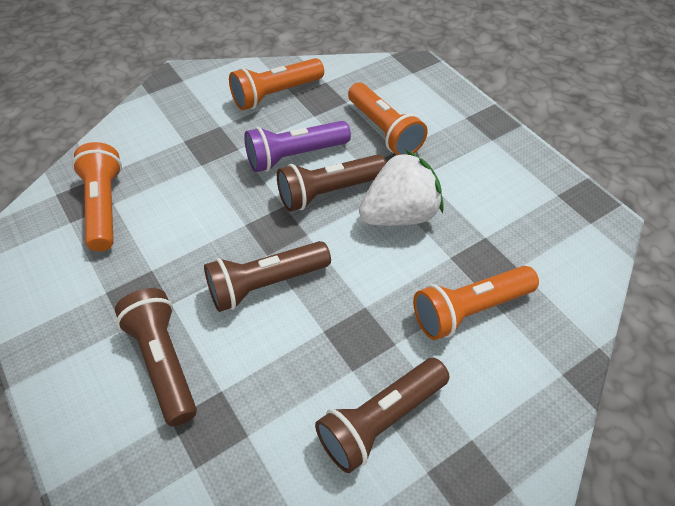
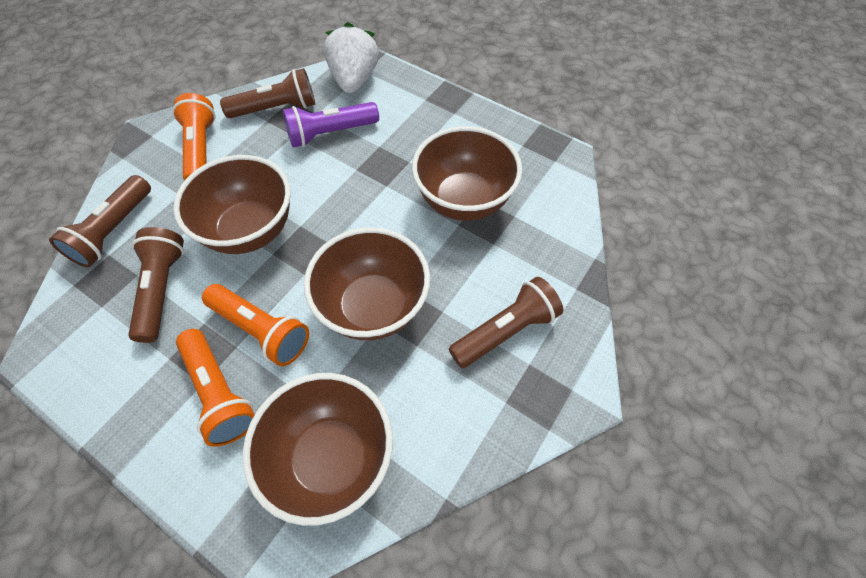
brown bowl: 0 -> 4
orange flashlight: 4 -> 3

